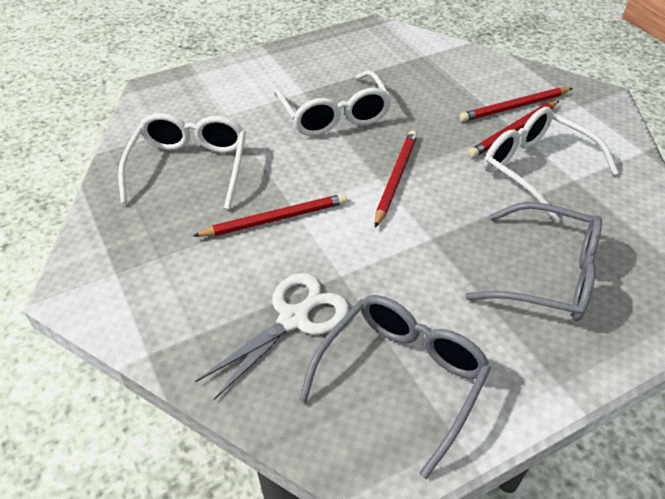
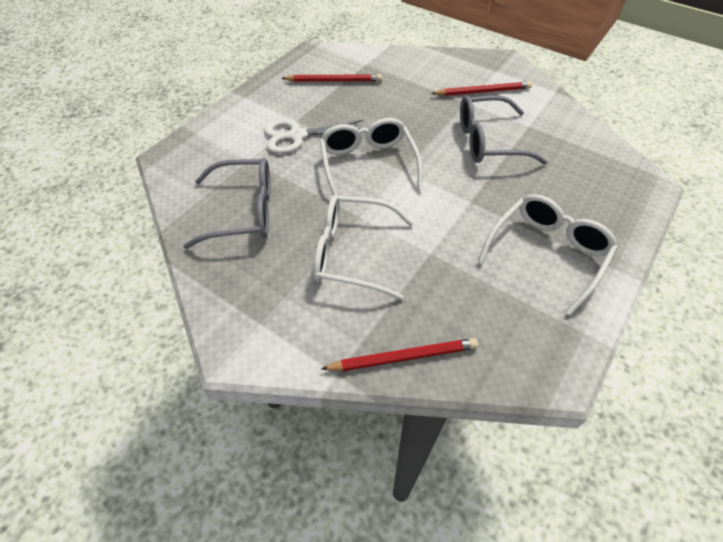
red pencil: 4 -> 3

